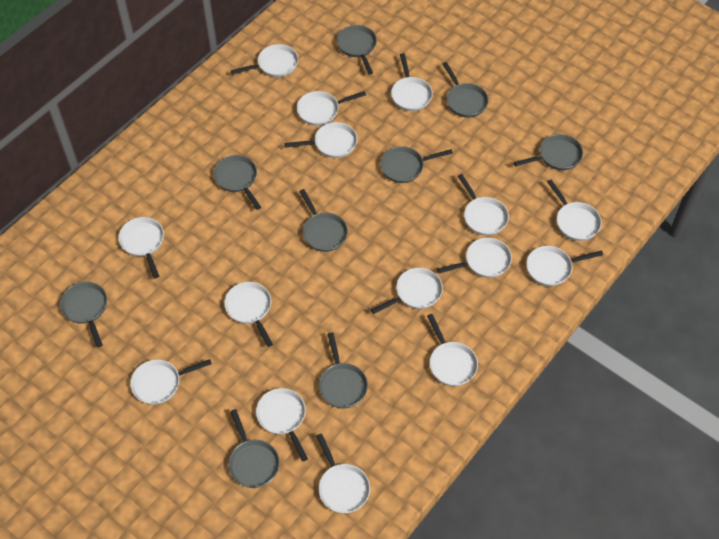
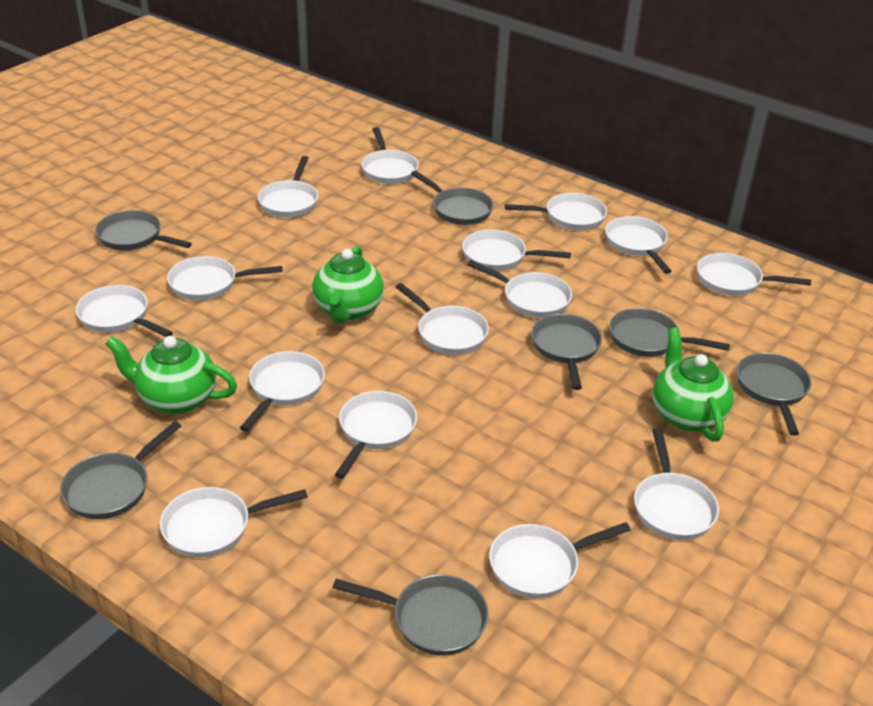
green teapot: 0 -> 3
grey pan: 9 -> 7

